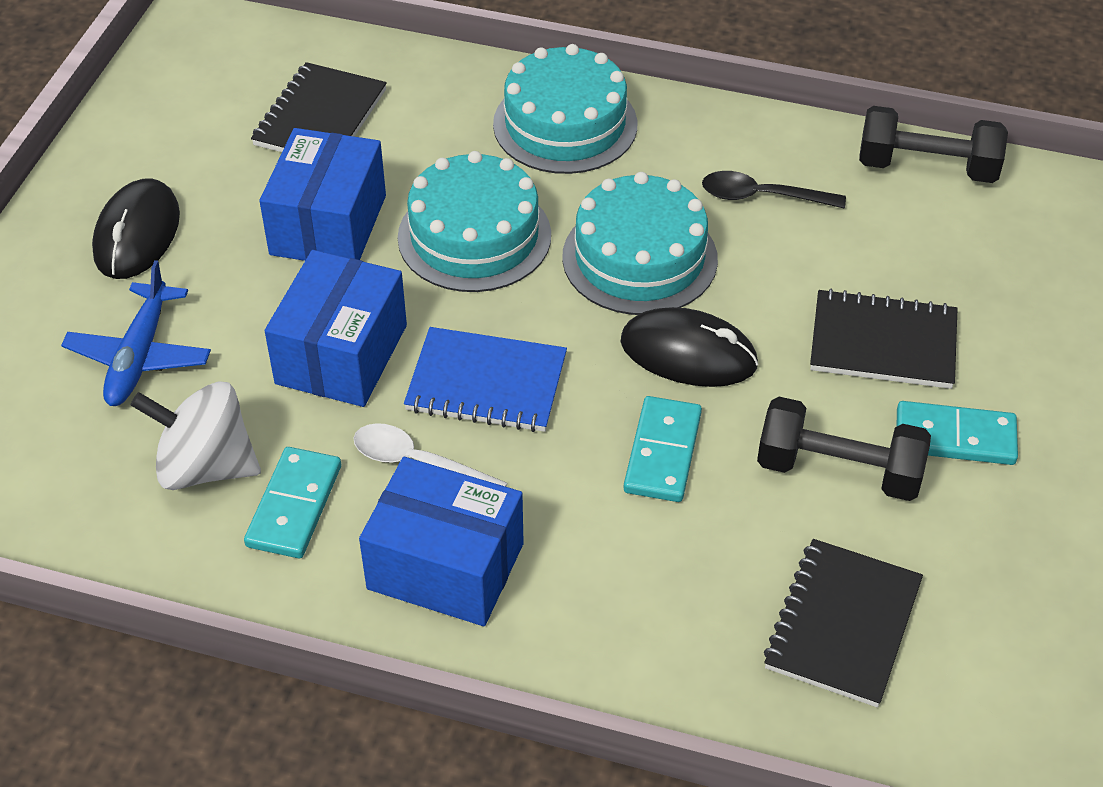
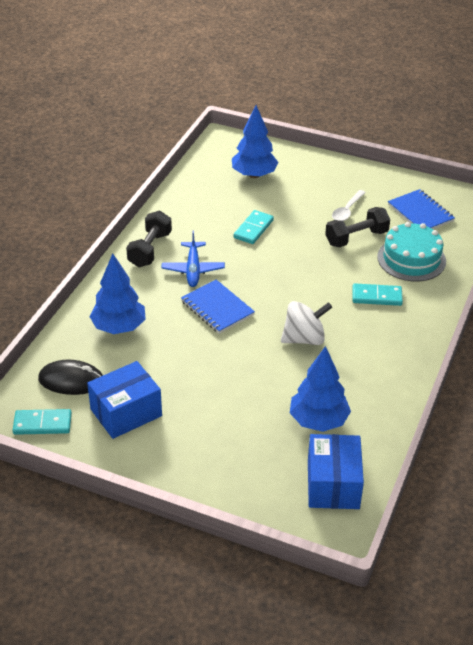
black mouse: 2 -> 1
black notebook: 3 -> 0
black spoon: 1 -> 0
blue box: 3 -> 2
blue notebook: 1 -> 2
blue tree: 0 -> 3
turquoise cake: 3 -> 1

